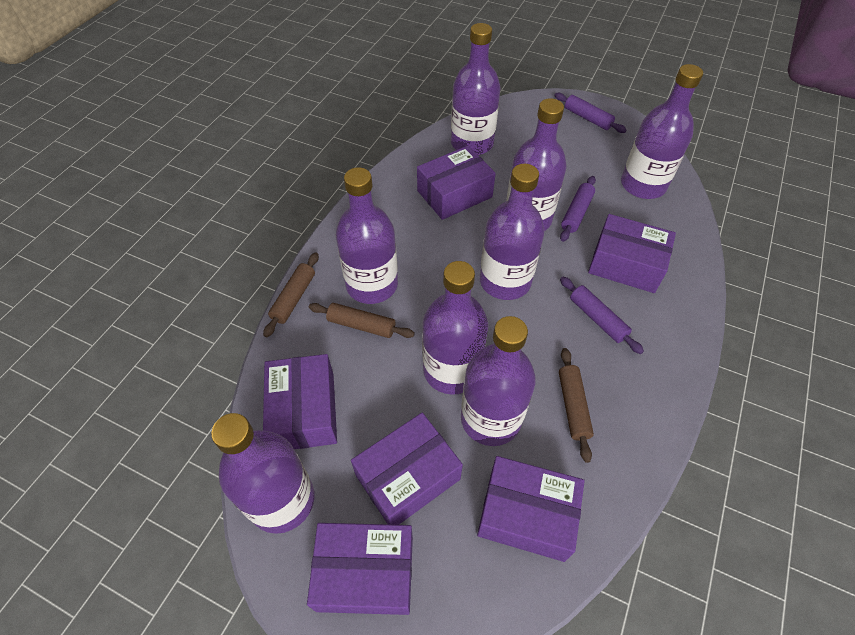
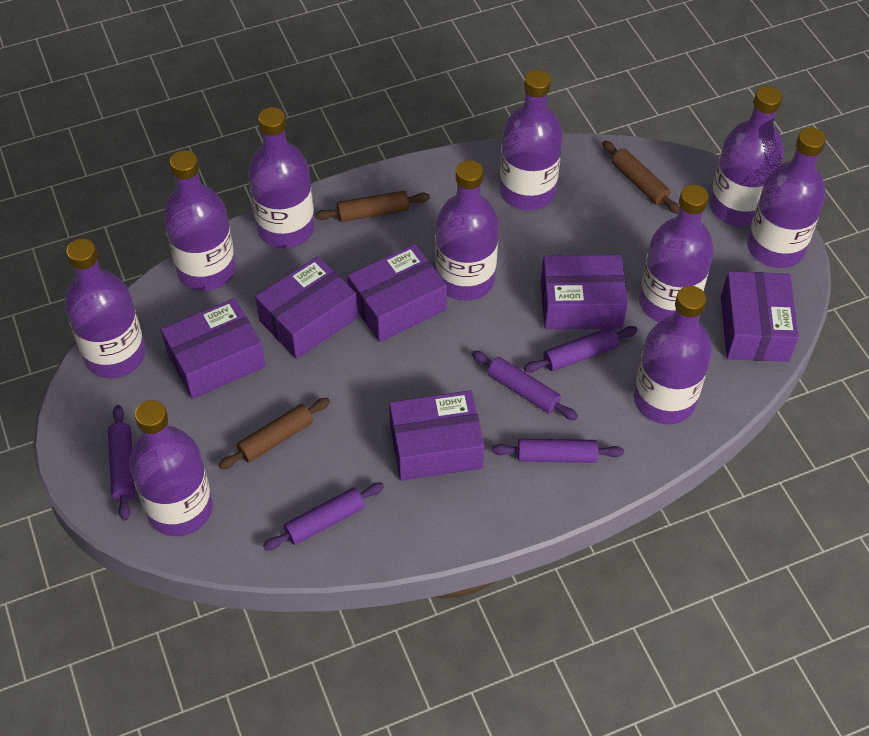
purple bottle: 8 -> 10
purple rolling pin: 3 -> 5

